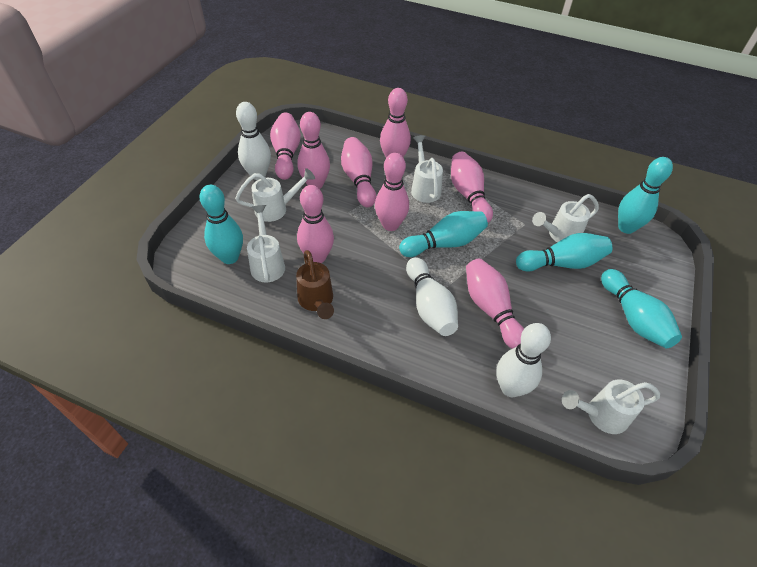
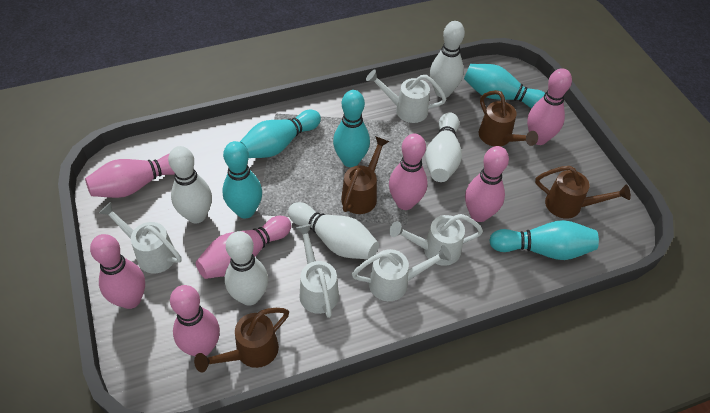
brown watering can: 1 -> 4
pink bowling pin: 8 -> 7
white bowling pin: 3 -> 5

